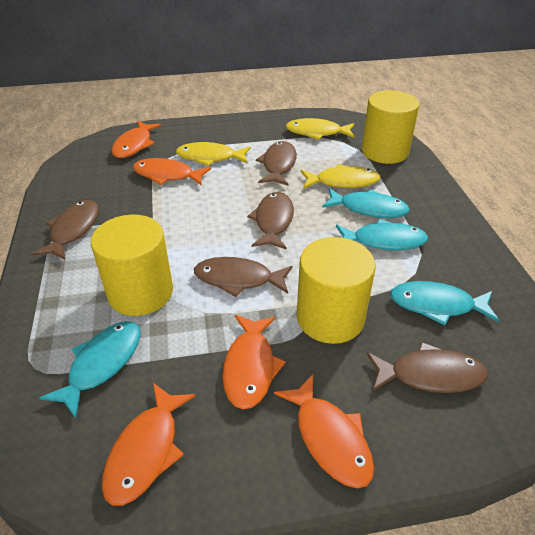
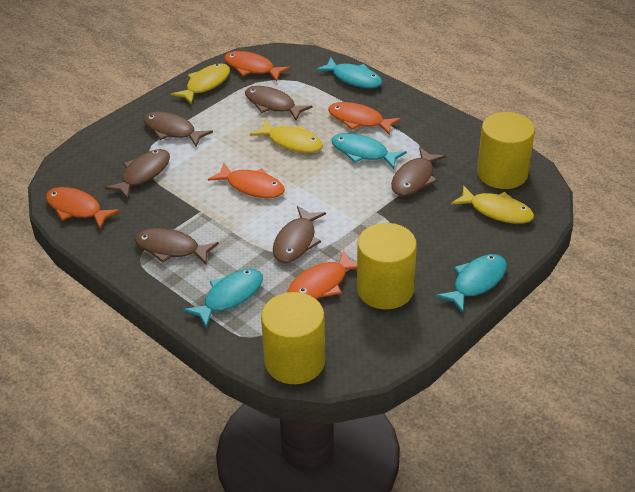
brown fish: 5 -> 6

